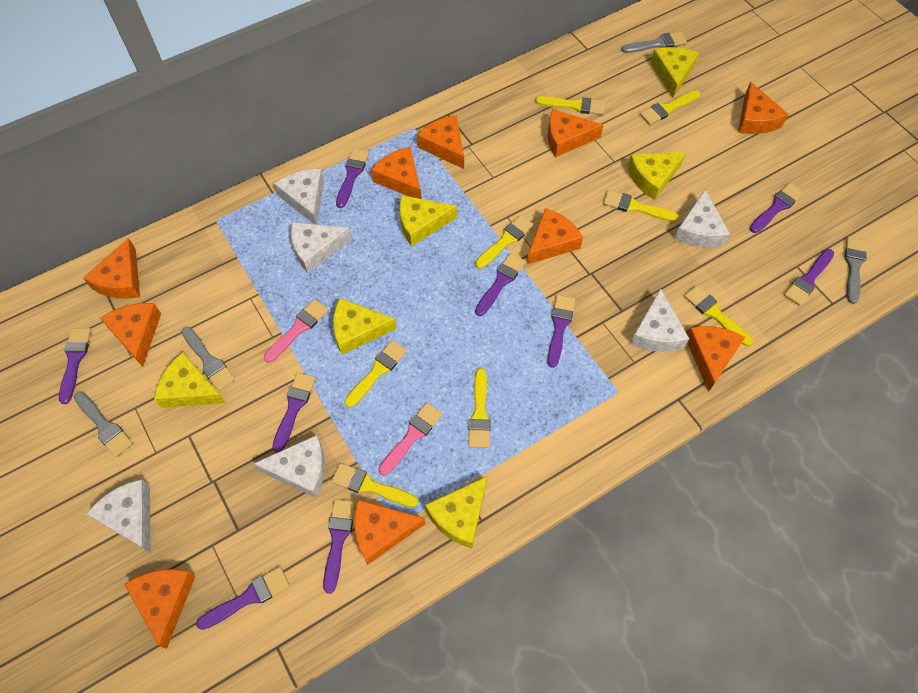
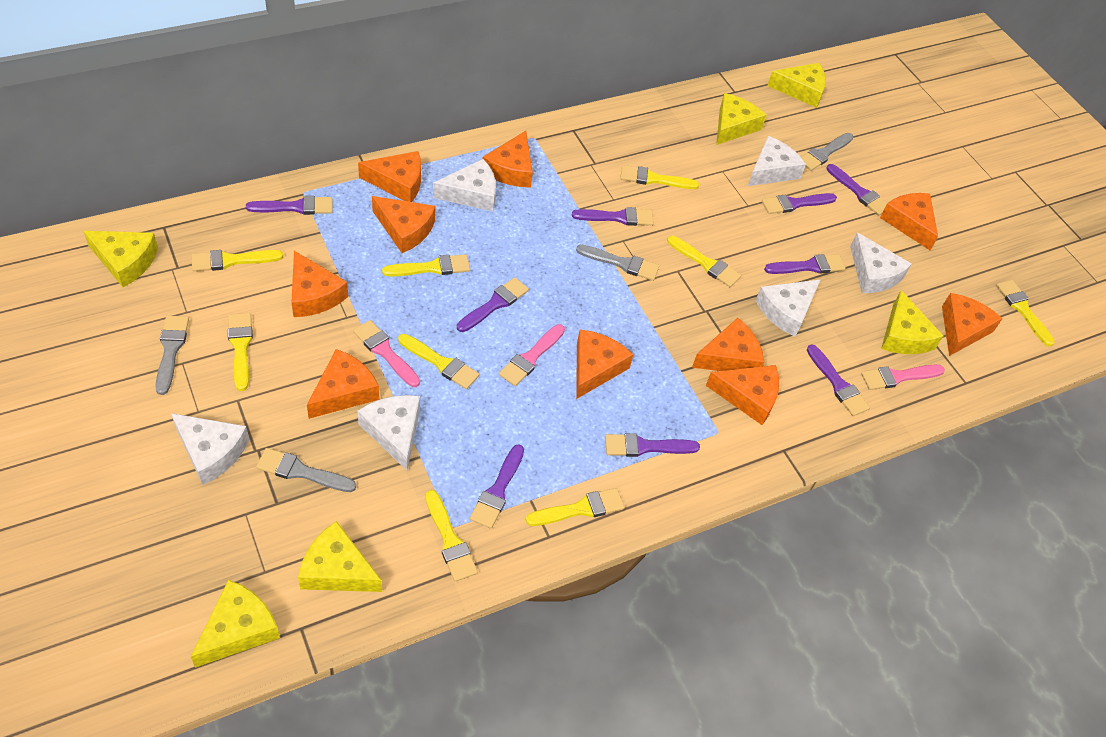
pink brush: 2 -> 3
yellow brush: 8 -> 9

